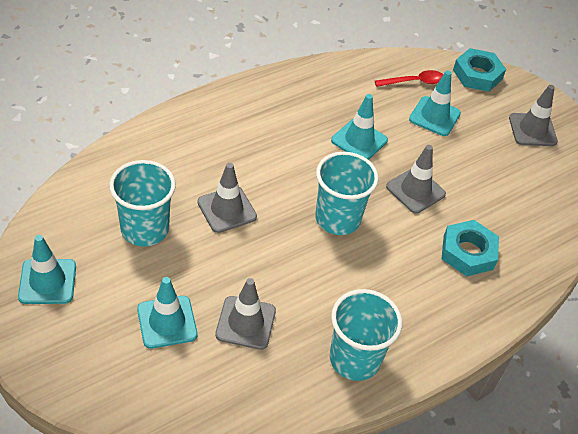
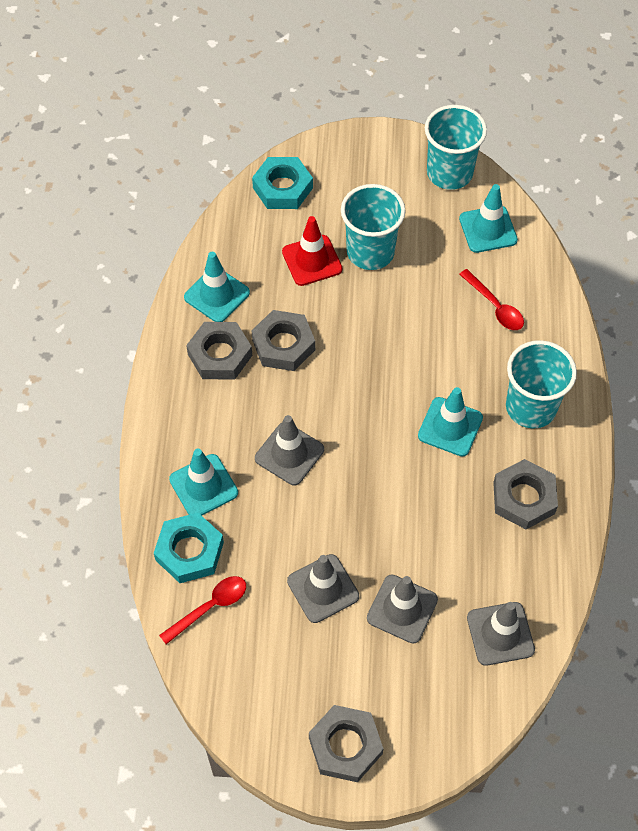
grey nut: 0 -> 4
red spoon: 1 -> 2
red traffic cone: 0 -> 1

